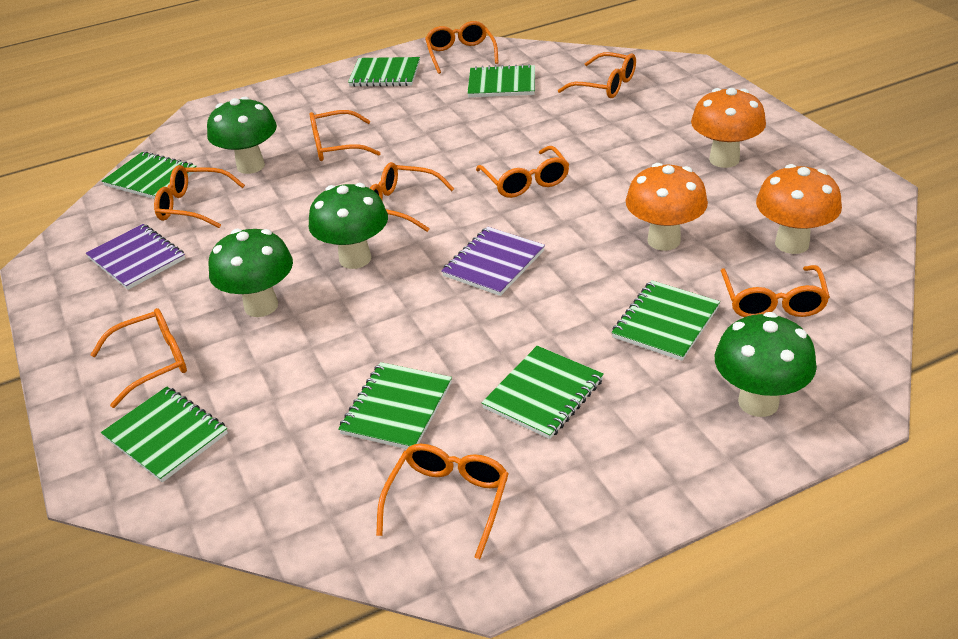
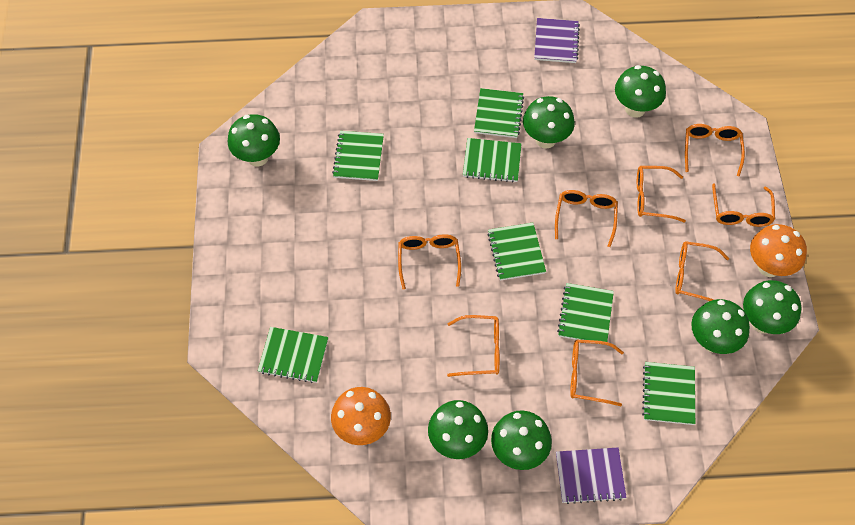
green mushroom: 4 -> 7
orange glasses: 9 -> 8
orange mushroom: 3 -> 2

